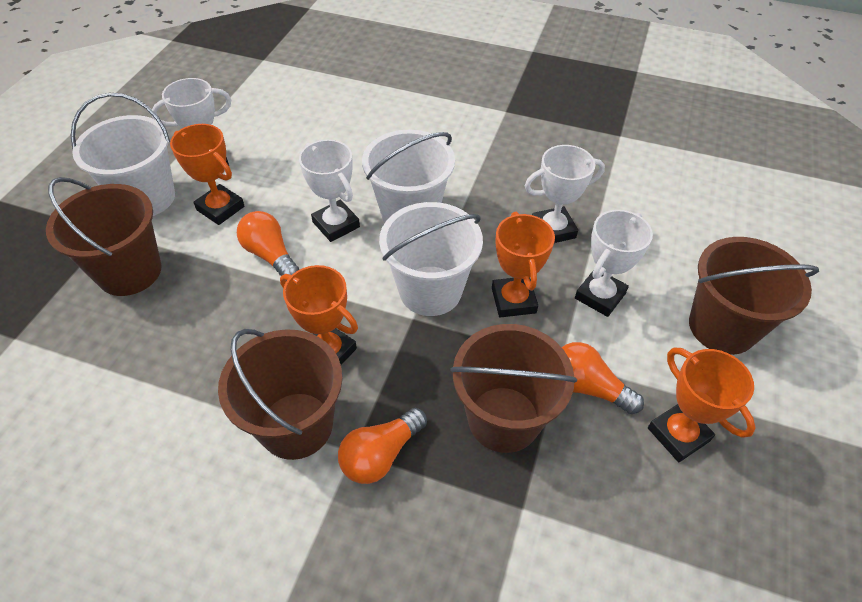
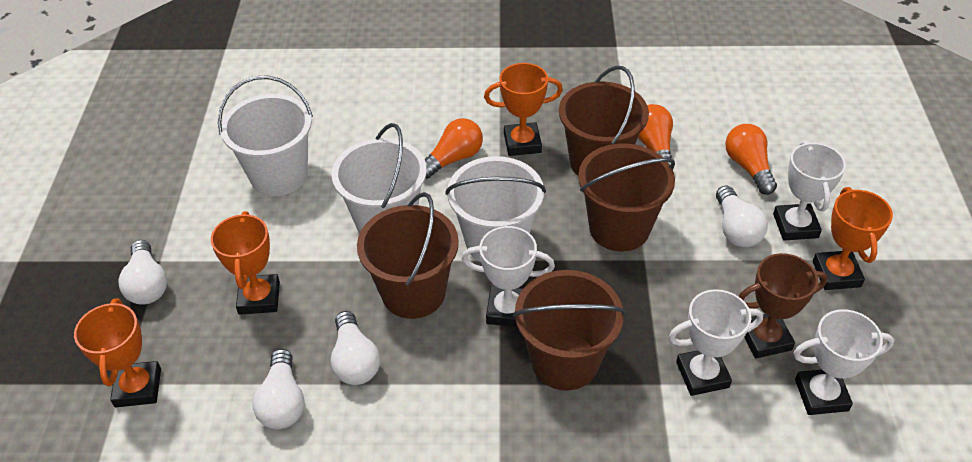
brown trophy: 0 -> 1
white light bulb: 0 -> 4

